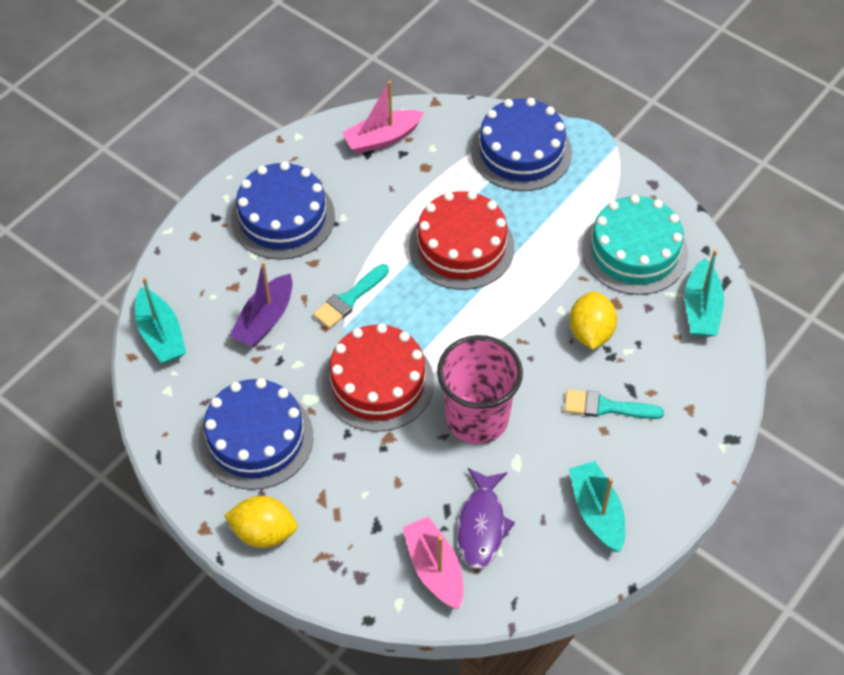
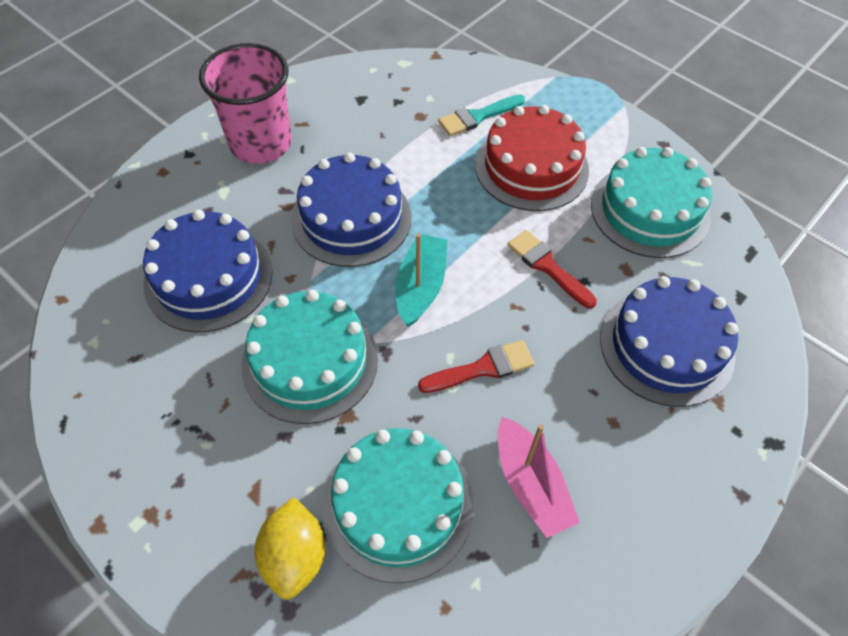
pink boat: 2 -> 1
purple boat: 1 -> 0
purple fish: 1 -> 0
red brush: 0 -> 2
red cake: 2 -> 1
turquoise boat: 3 -> 1
turquoise brush: 2 -> 1
turquoise cake: 1 -> 3
yellow lemon: 2 -> 1

